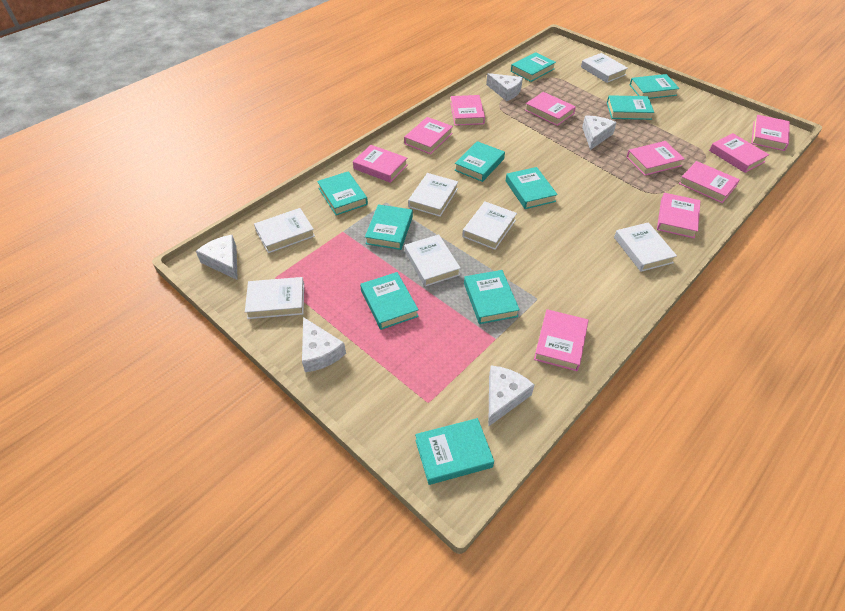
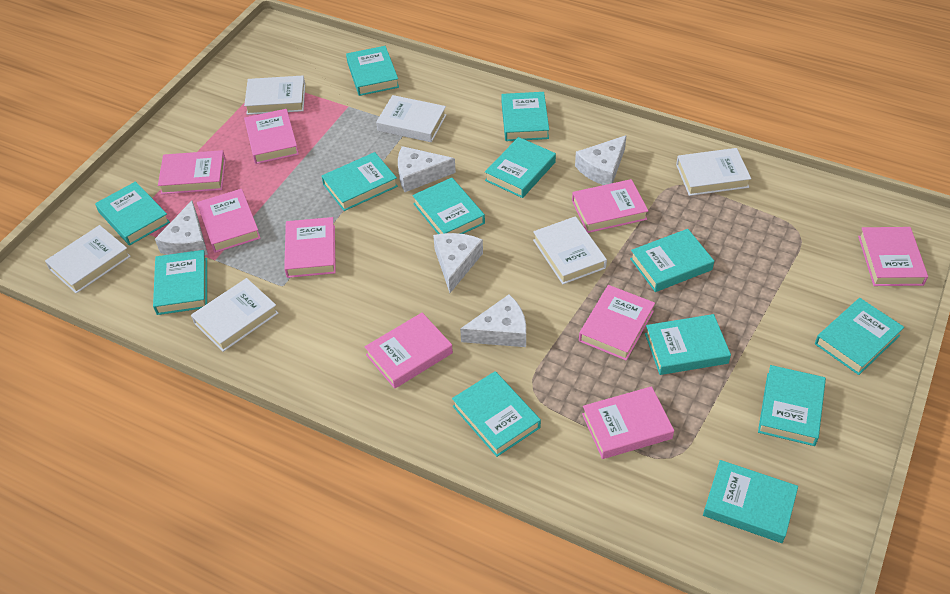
pink book: 10 -> 9
turquoise book: 10 -> 13
white book: 7 -> 6

